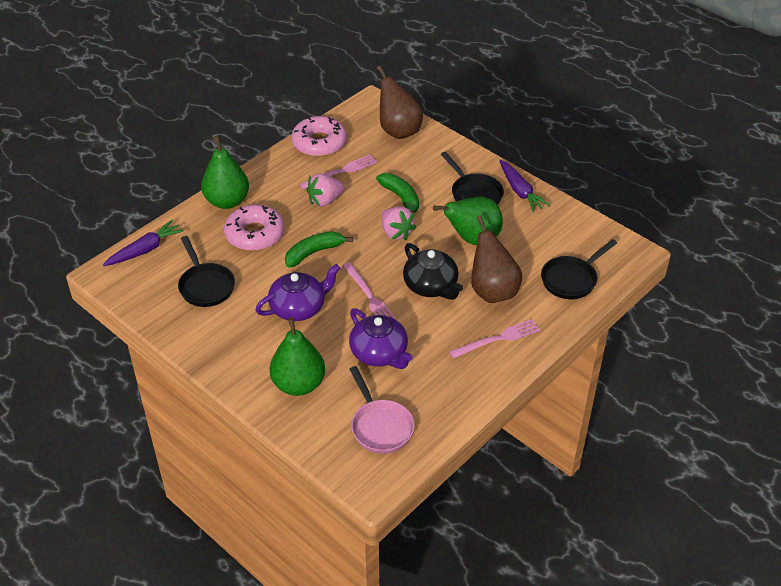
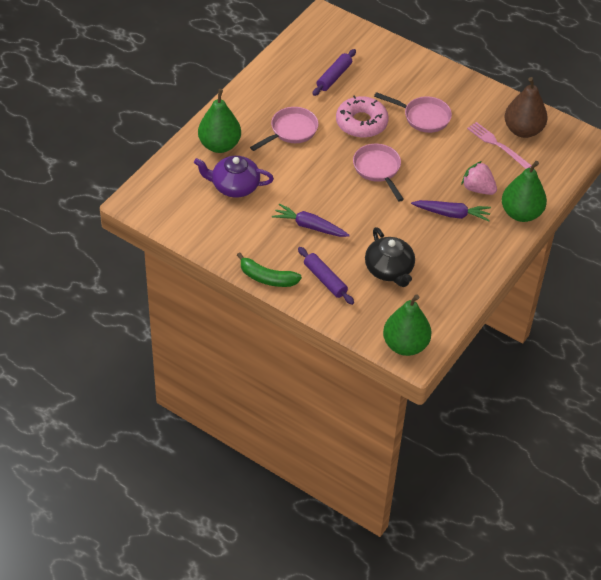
black pan: 3 -> 0
brown pear: 2 -> 1
green banana: 2 -> 1
pink donut: 2 -> 1
pink fork: 3 -> 1
pink pan: 1 -> 3
pink strawberry: 2 -> 1
purple rolling pin: 0 -> 2
purple teapot: 2 -> 1

